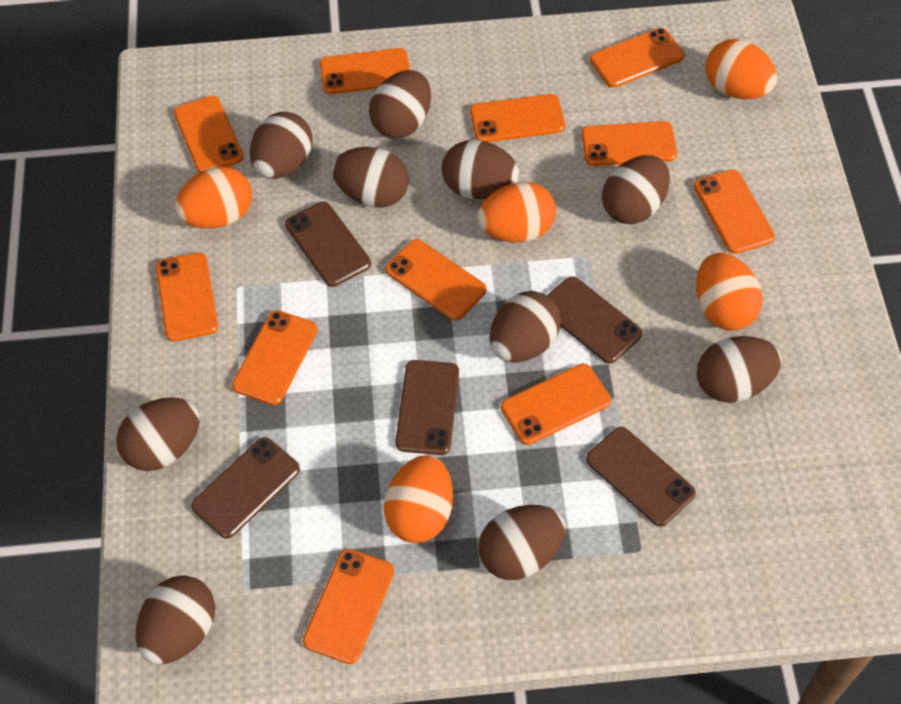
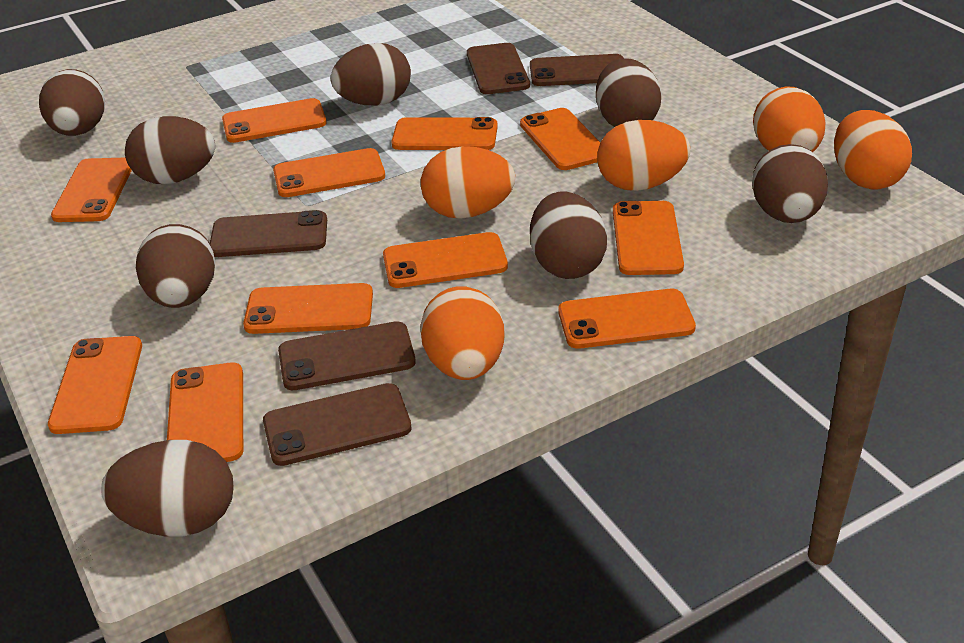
brown egg: 10 -> 8

